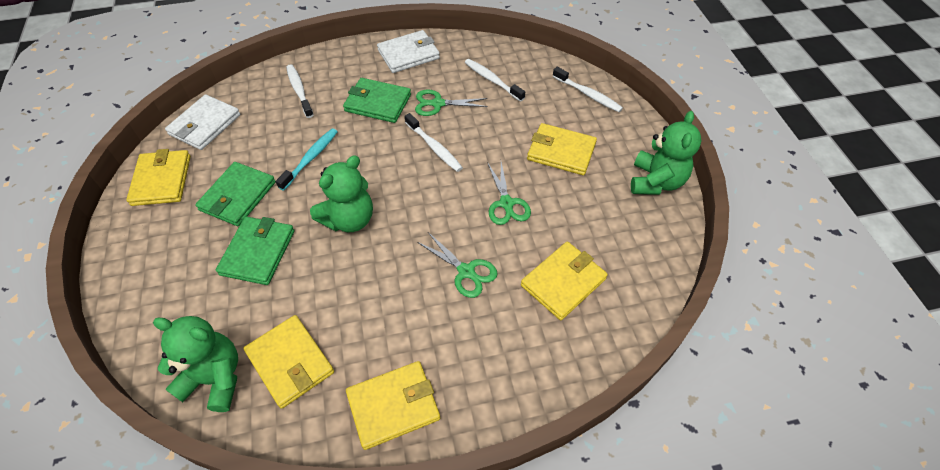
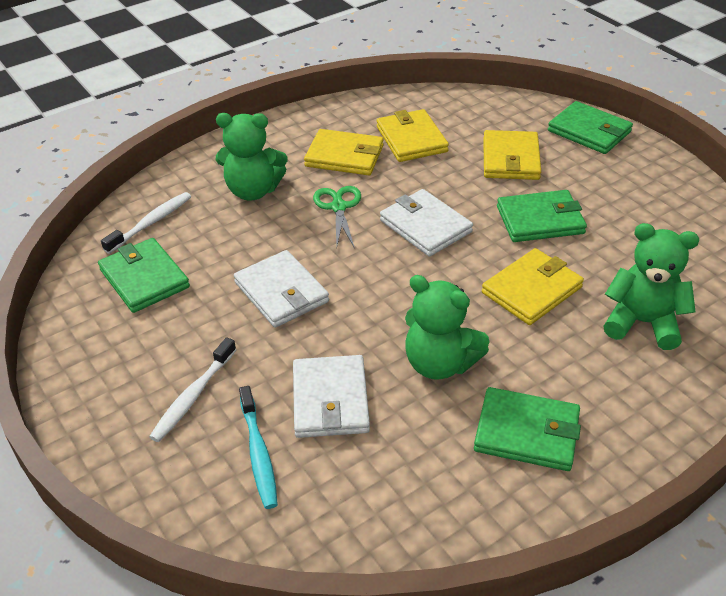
green scissors: 3 -> 1
green wallet: 3 -> 4
white toothbrush: 4 -> 2
white wallet: 2 -> 3
yellow wallet: 5 -> 4

